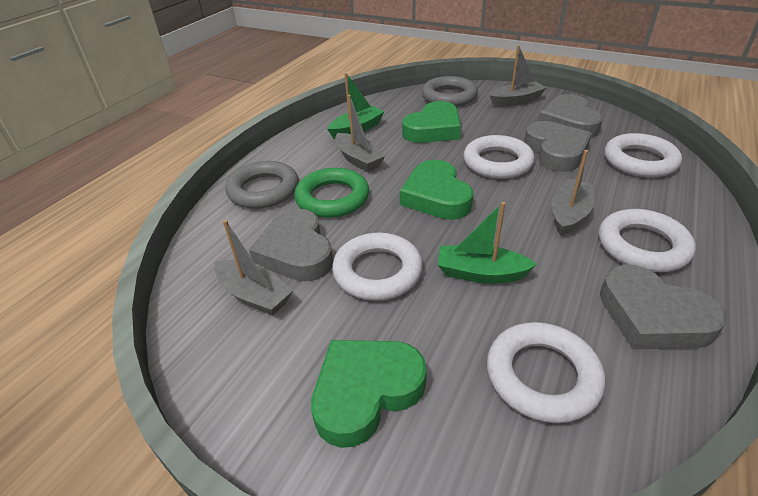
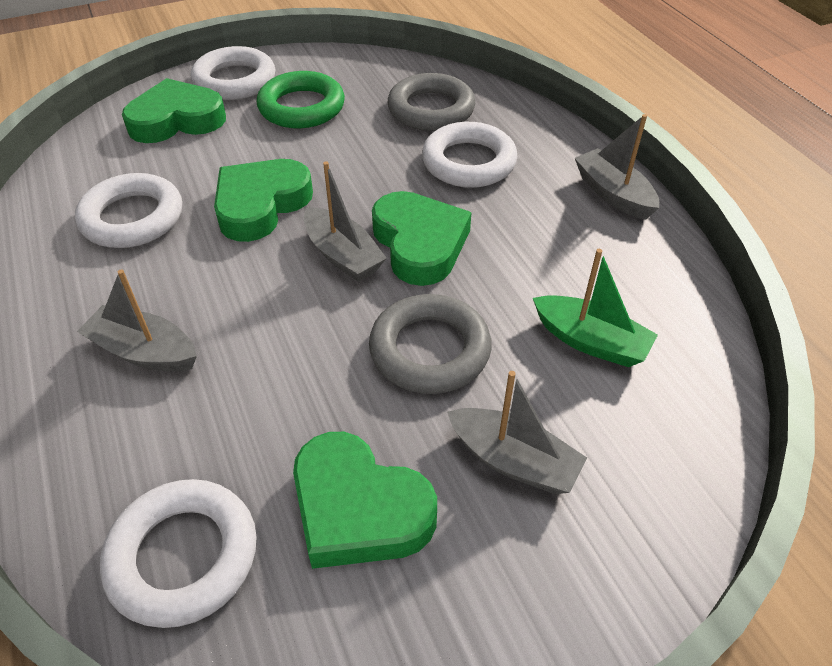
green boat: 2 -> 1
green heart: 3 -> 4
grey heart: 4 -> 0
white ring: 5 -> 4

